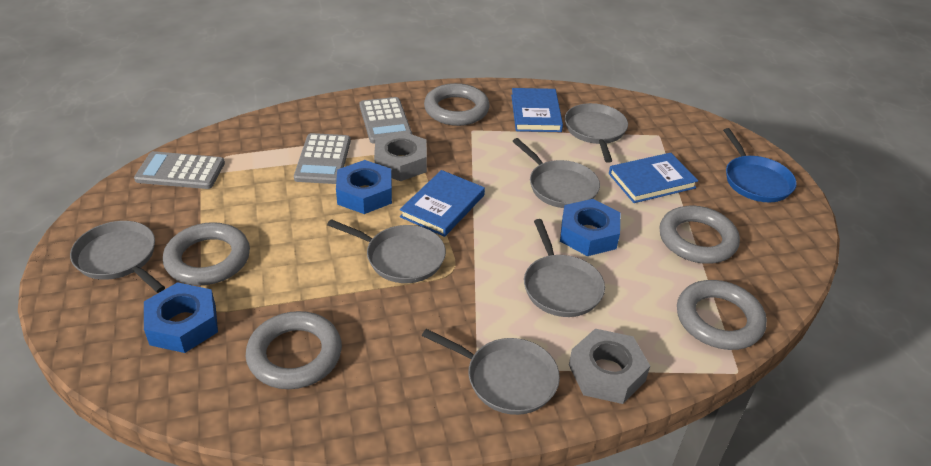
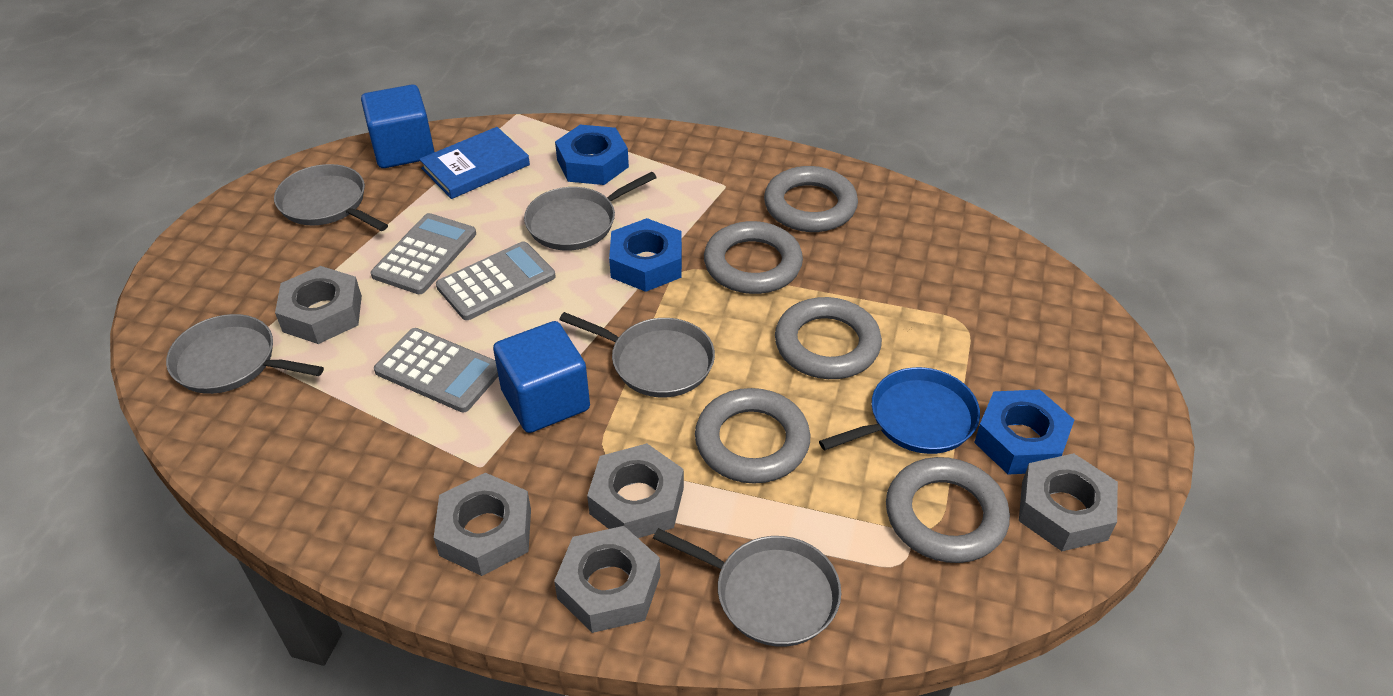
blue book: 3 -> 1
blue cube: 0 -> 2
grey nut: 2 -> 5
grey pan: 6 -> 5

